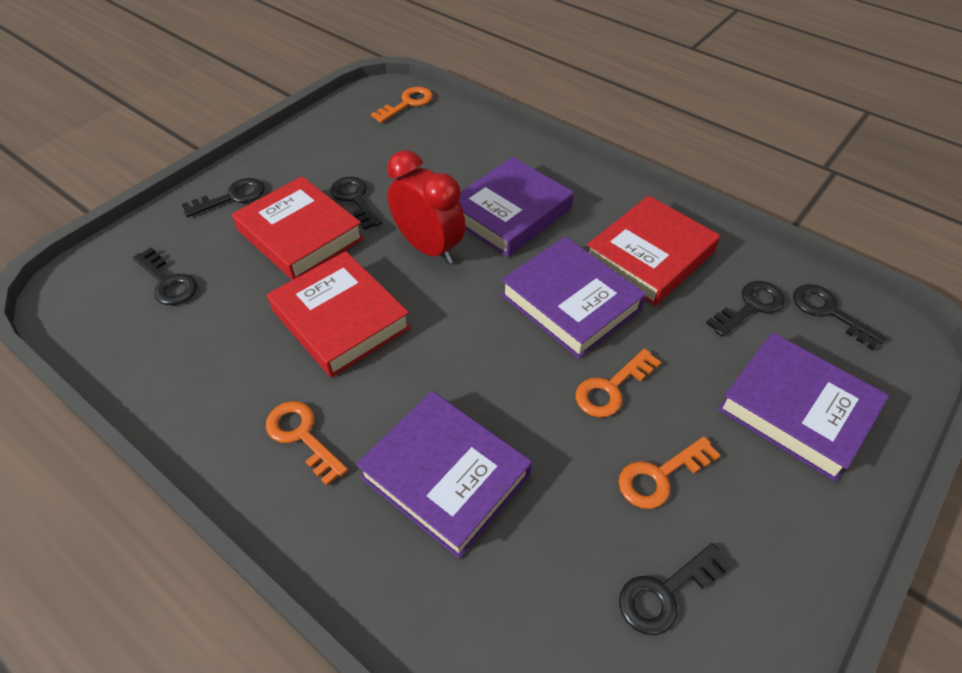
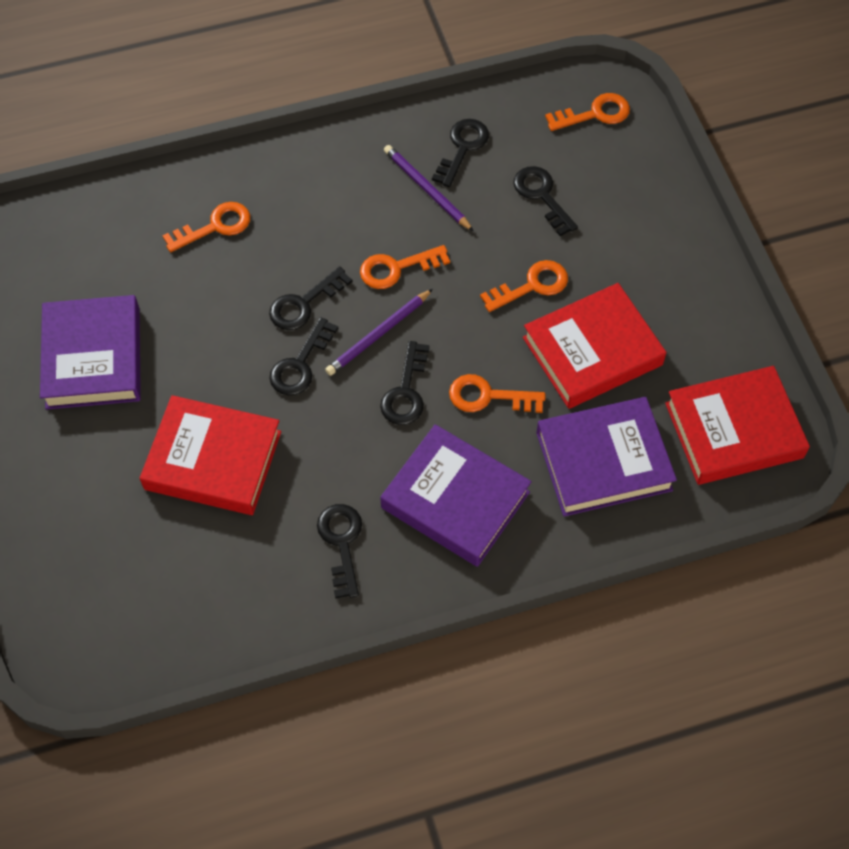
orange key: 4 -> 5
purple book: 4 -> 3
purple pencil: 0 -> 2
red clock: 1 -> 0

